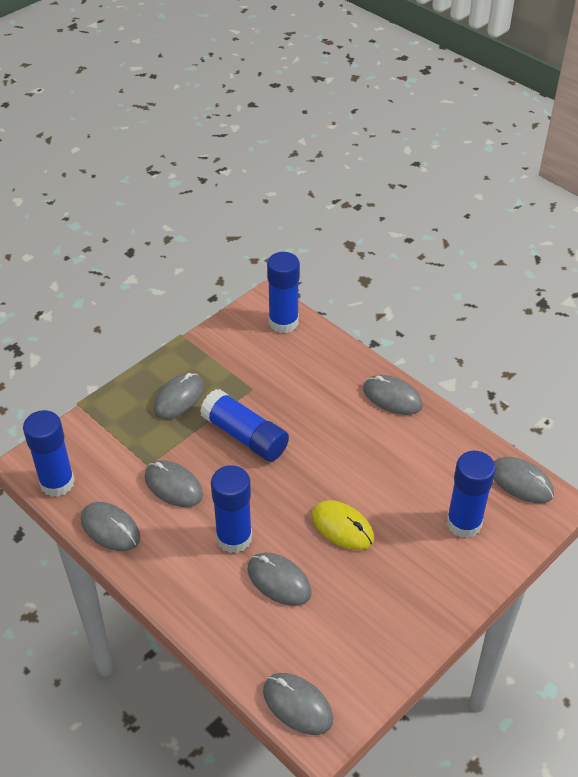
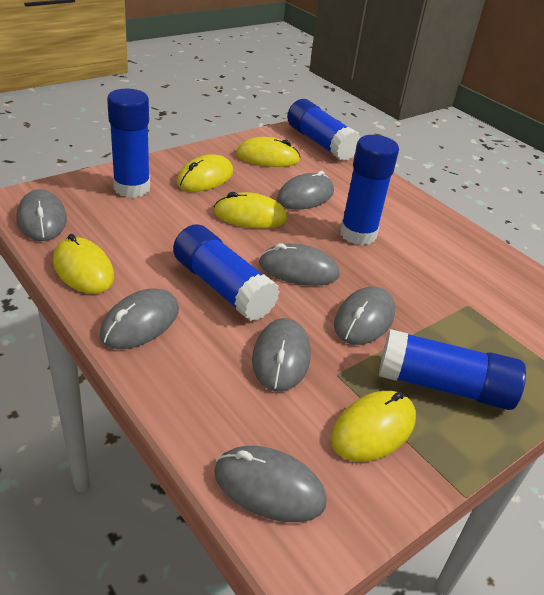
yellow mouse: 1 -> 5

